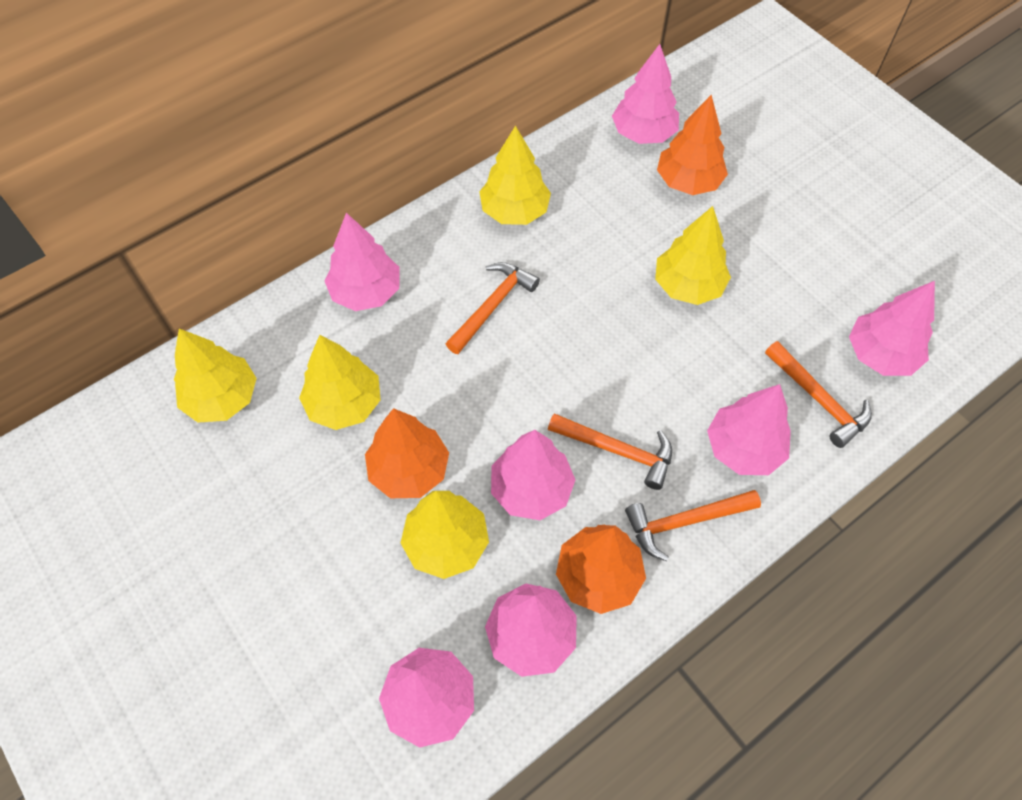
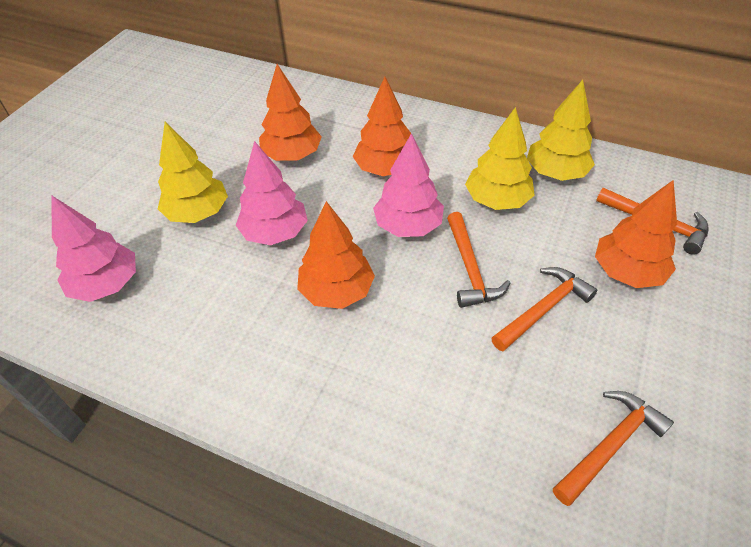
orange tree: 3 -> 4
pink tree: 7 -> 3
yellow tree: 5 -> 3

